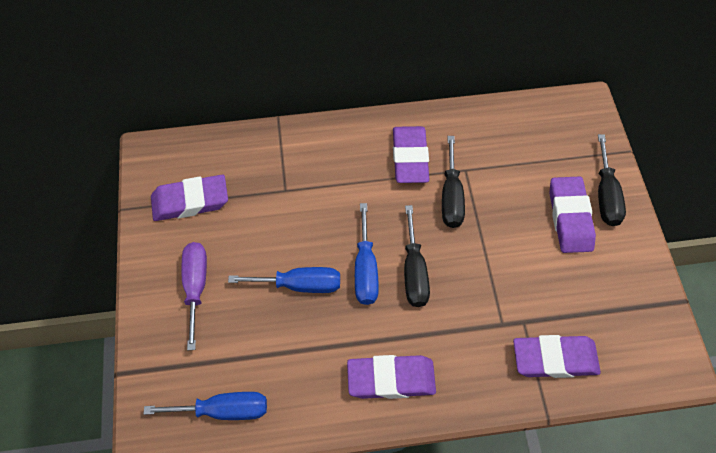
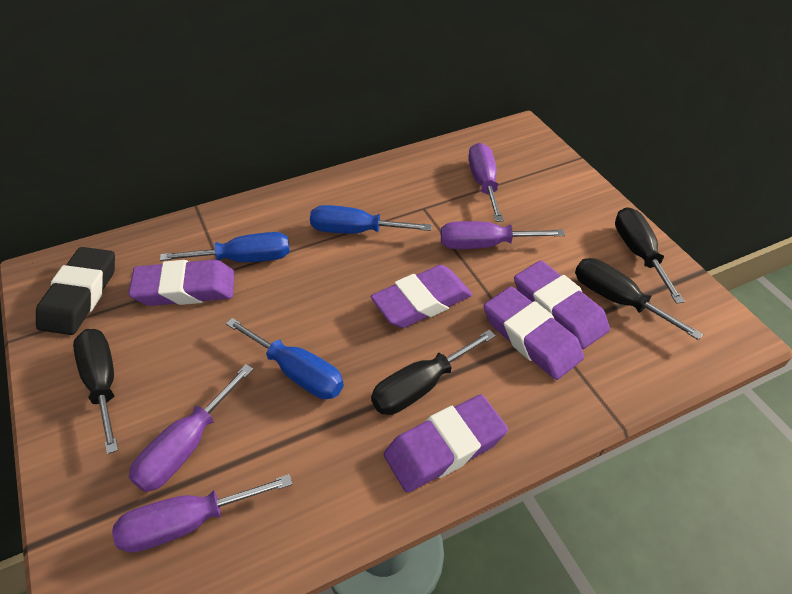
black eraser: 0 -> 1
black screwdriver: 3 -> 4
purple screwdriver: 1 -> 4

